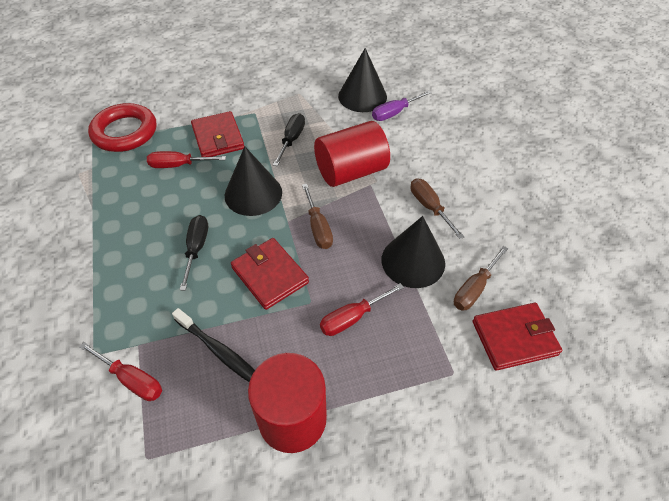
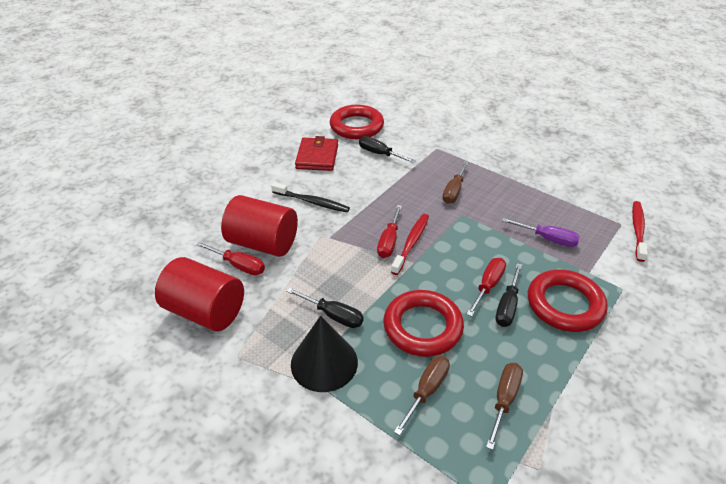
black cone: 3 -> 1
black screwdriver: 2 -> 3
red ring: 1 -> 3
red toothbrush: 0 -> 2
red wallet: 3 -> 1

